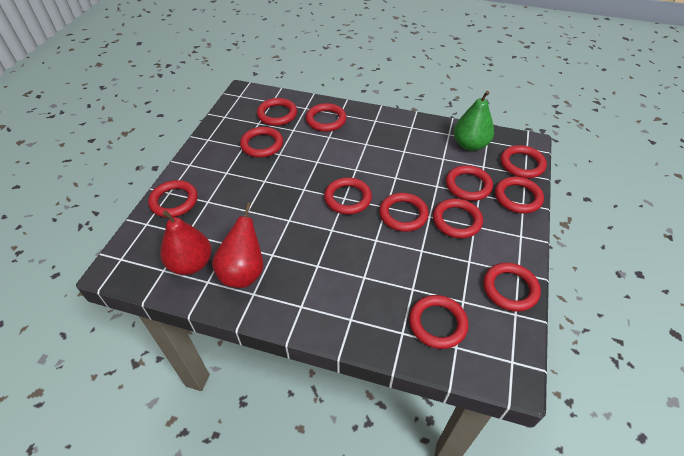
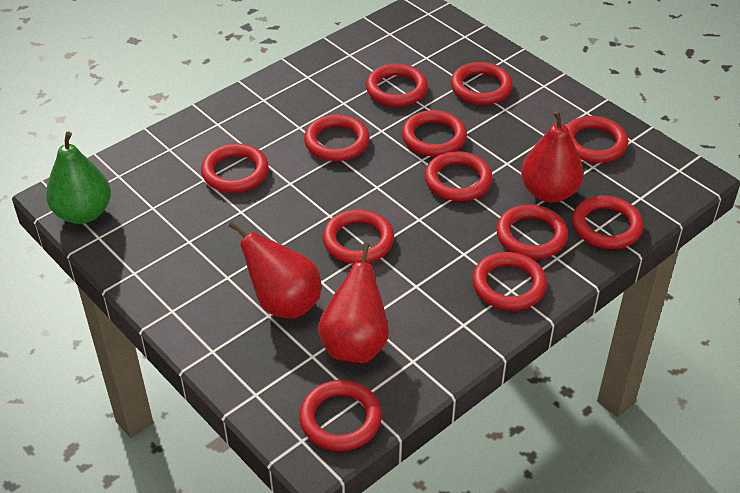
red pear: 2 -> 3

